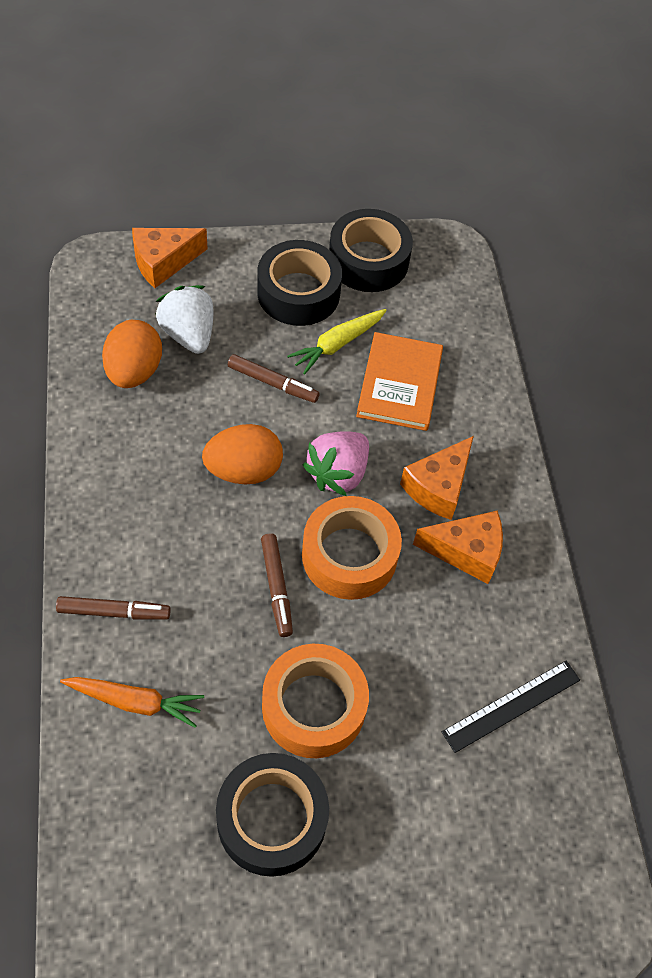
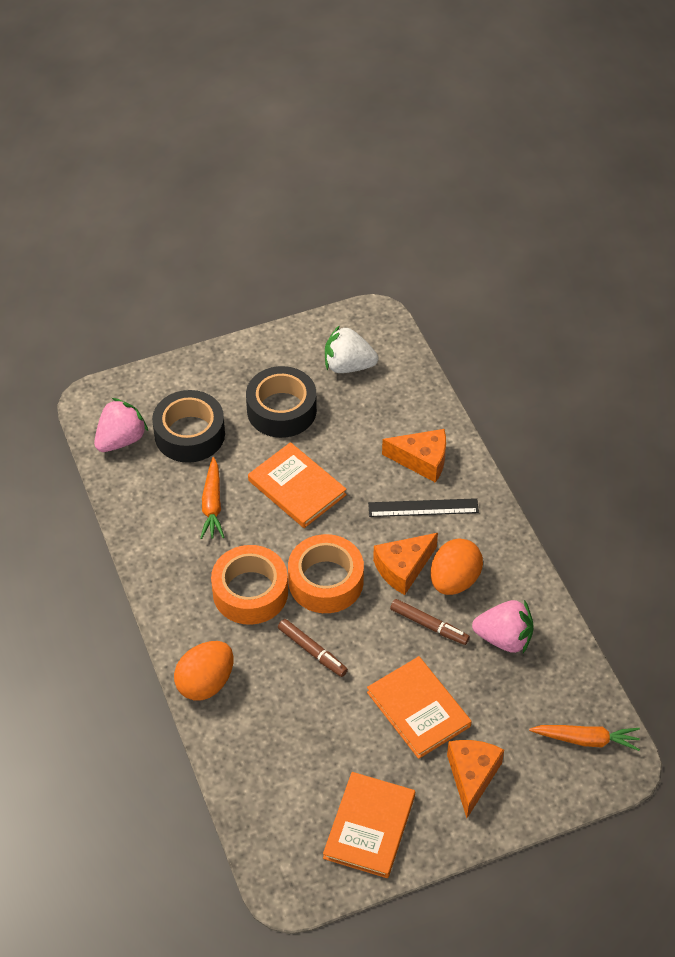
black tape: 3 -> 2
brown marker: 3 -> 2
orange book: 1 -> 3
orange carrot: 1 -> 2
pink strawberry: 1 -> 2
yellow carrot: 1 -> 0

